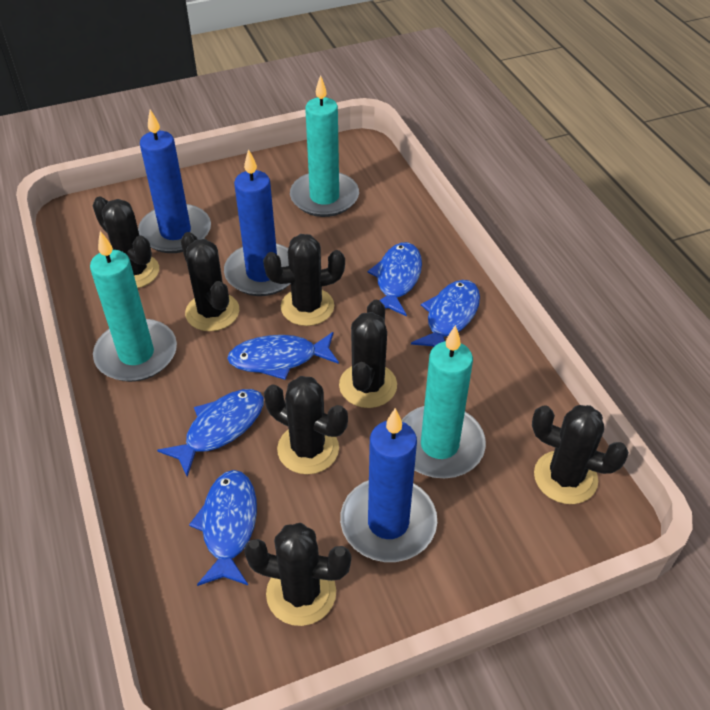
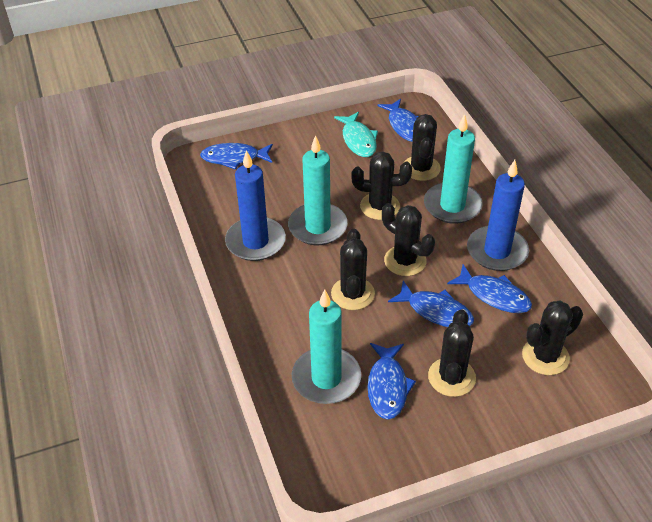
black cactus: 7 -> 6
blue candle: 3 -> 2
turquoise fish: 0 -> 1

